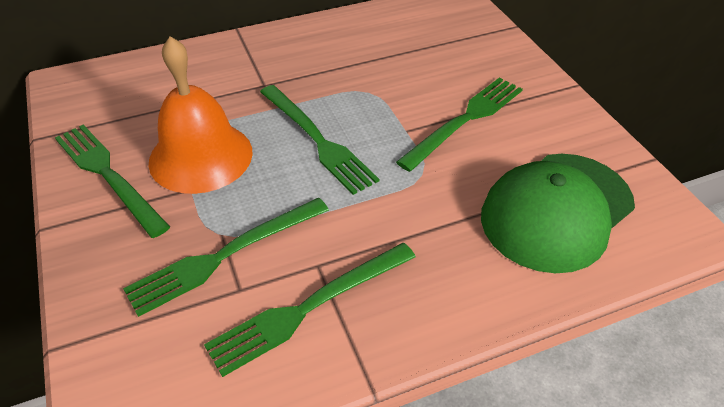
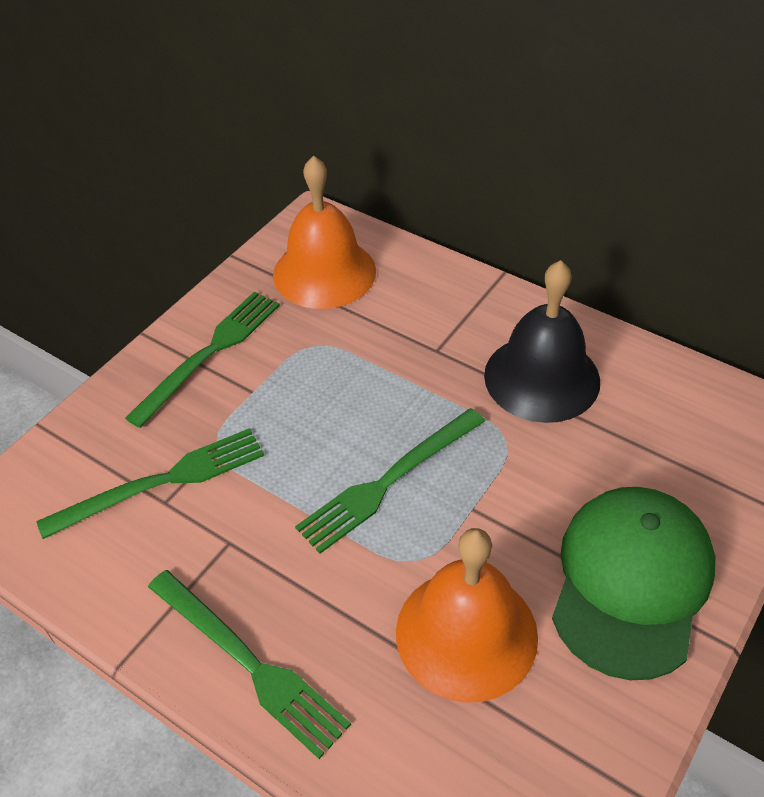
black bell: 0 -> 1
green fork: 5 -> 4
orange bell: 1 -> 2

